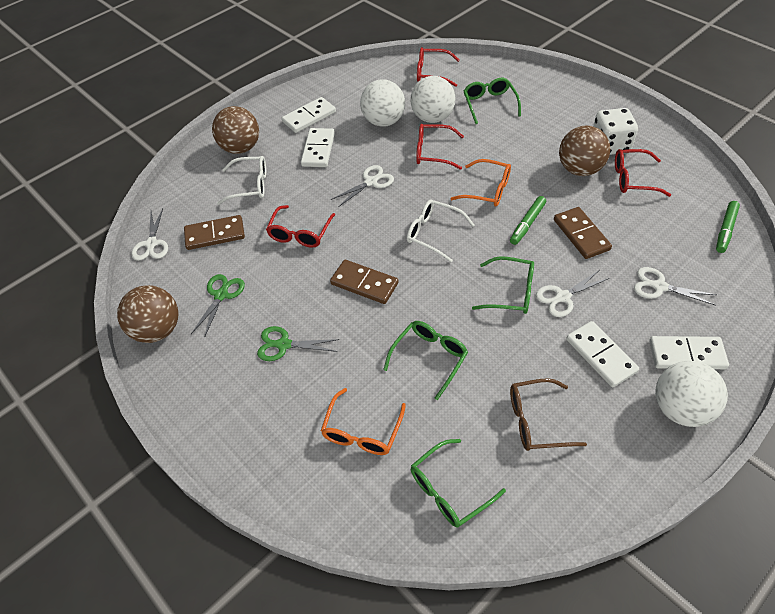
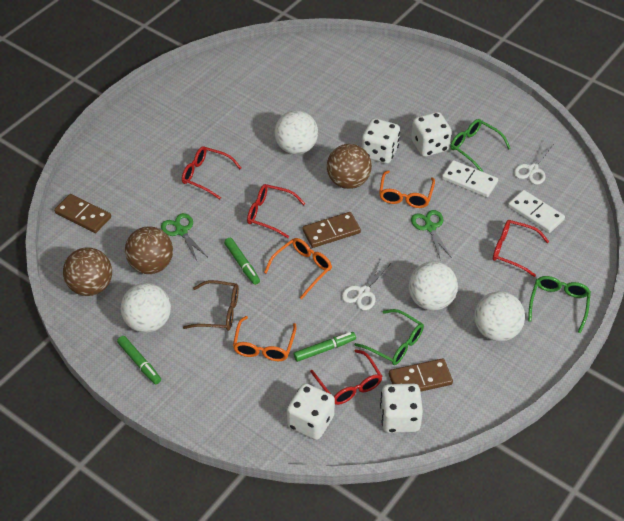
green glasses: 4 -> 3
green marker: 2 -> 3
orange glasses: 2 -> 3
white ball: 3 -> 4
white dice: 1 -> 4
white domino: 4 -> 2
white glasses: 2 -> 0
white scissors: 4 -> 2

